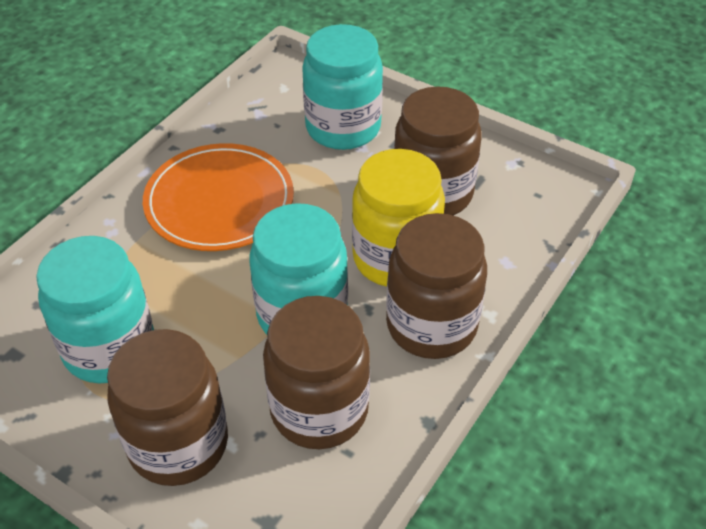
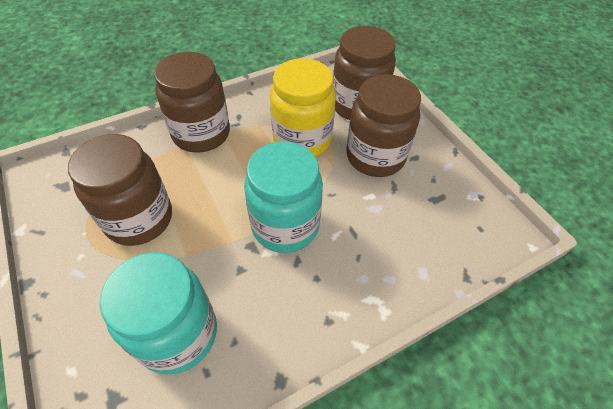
orange plate: 1 -> 0
turquoise jar: 3 -> 2

